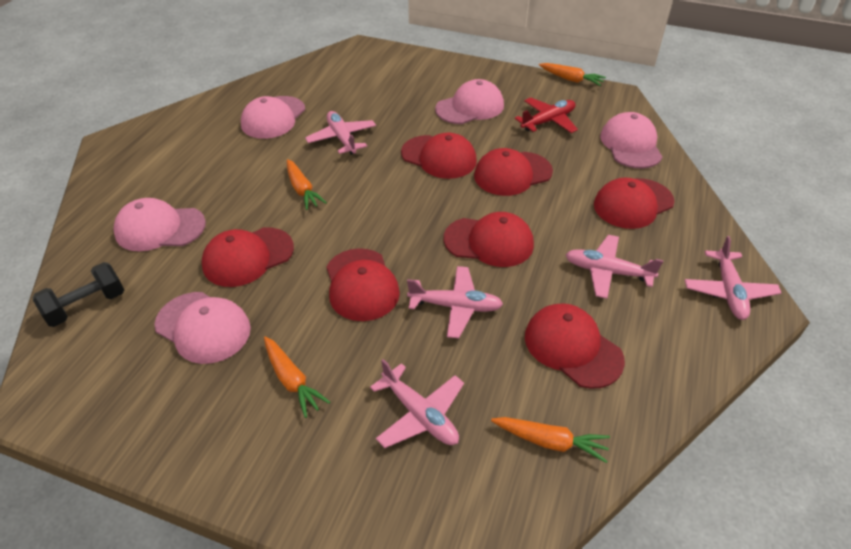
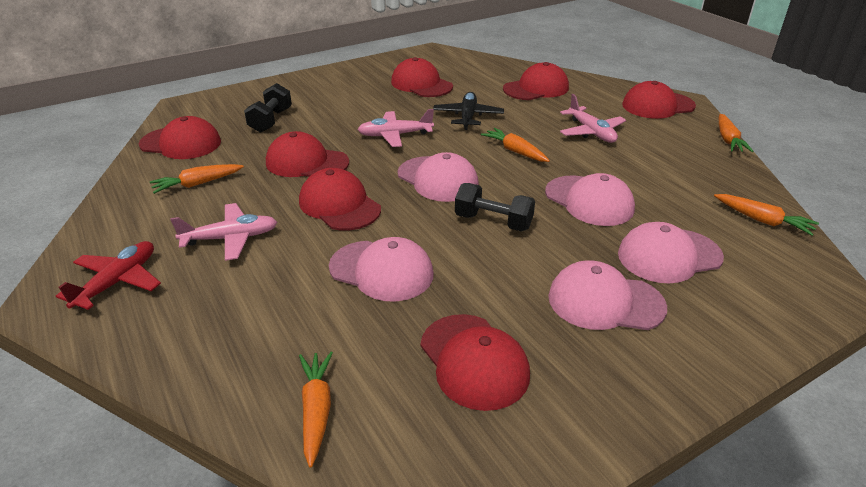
black dumbbell: 1 -> 2
black plane: 0 -> 1
orange carrot: 4 -> 5
pink plane: 5 -> 3

